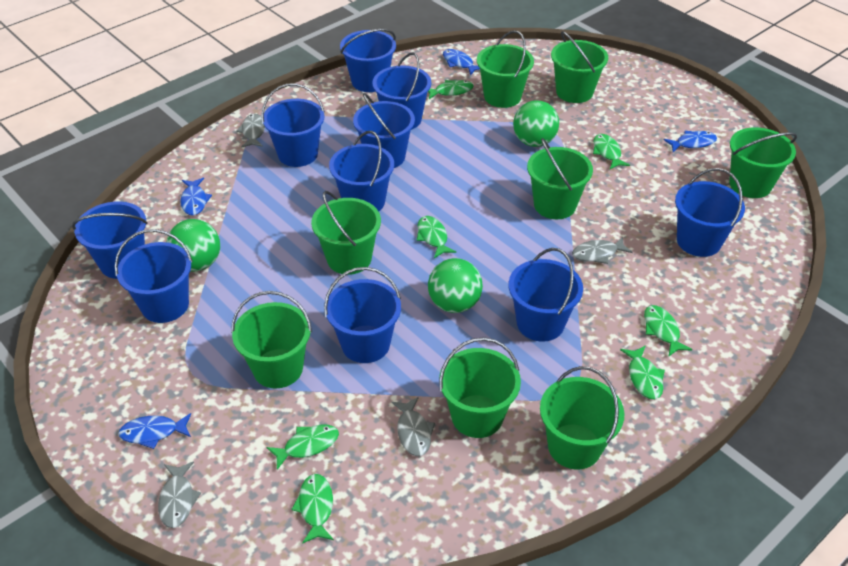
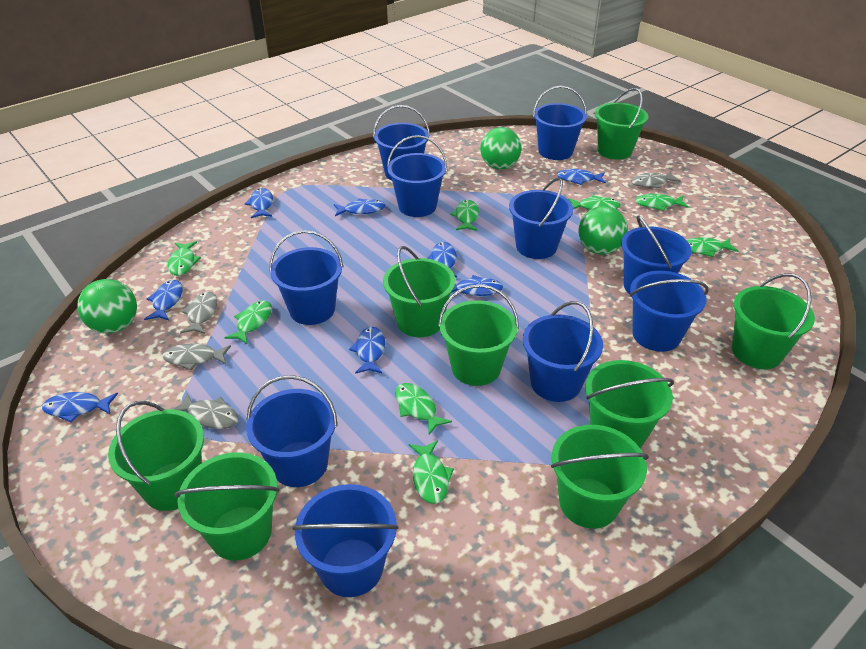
blue fish: 4 -> 8
green fish: 7 -> 8

